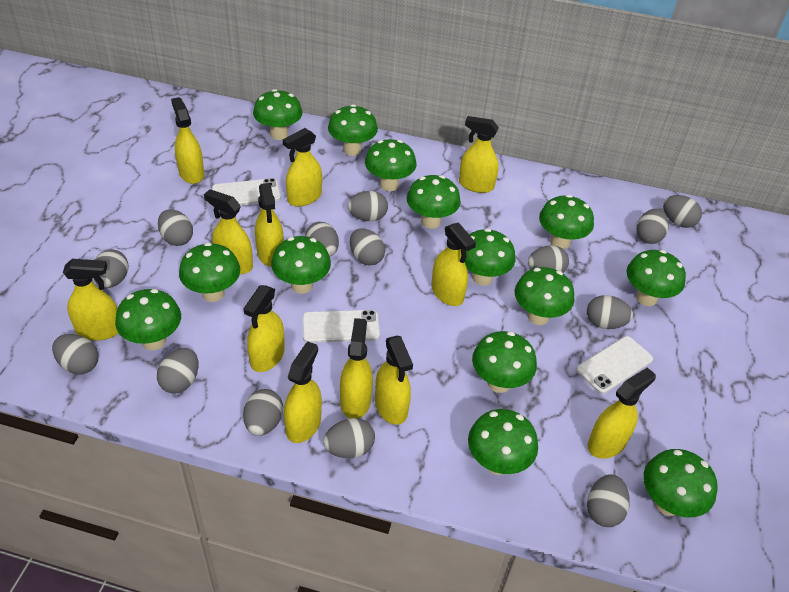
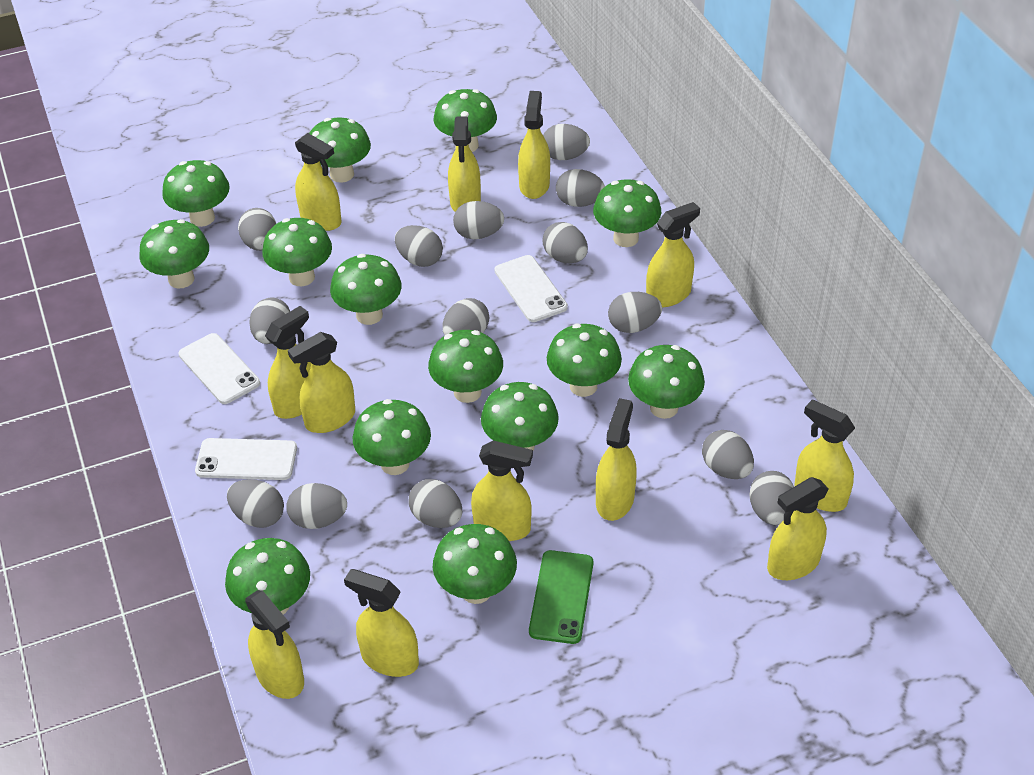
green phone: 0 -> 1

